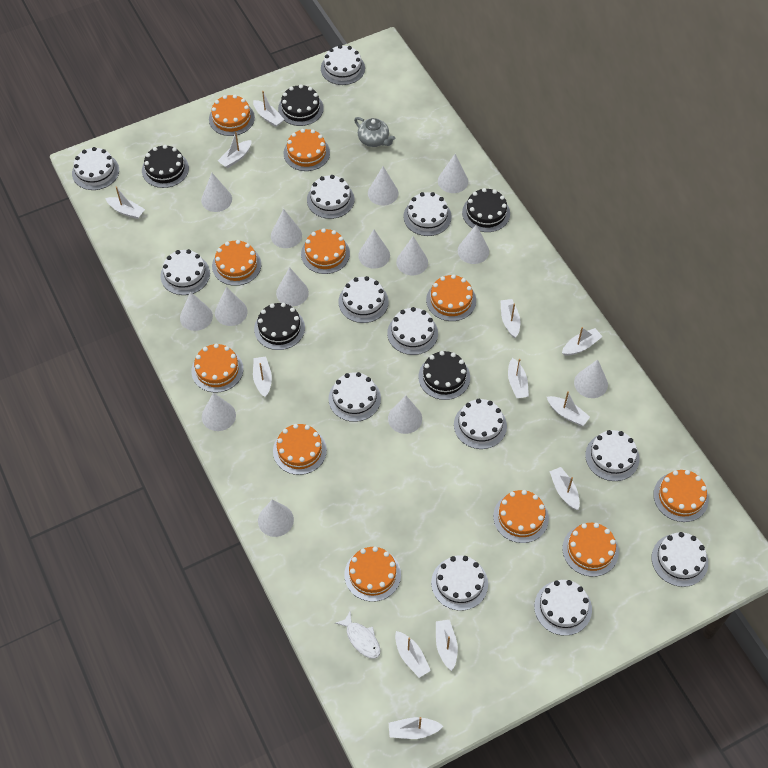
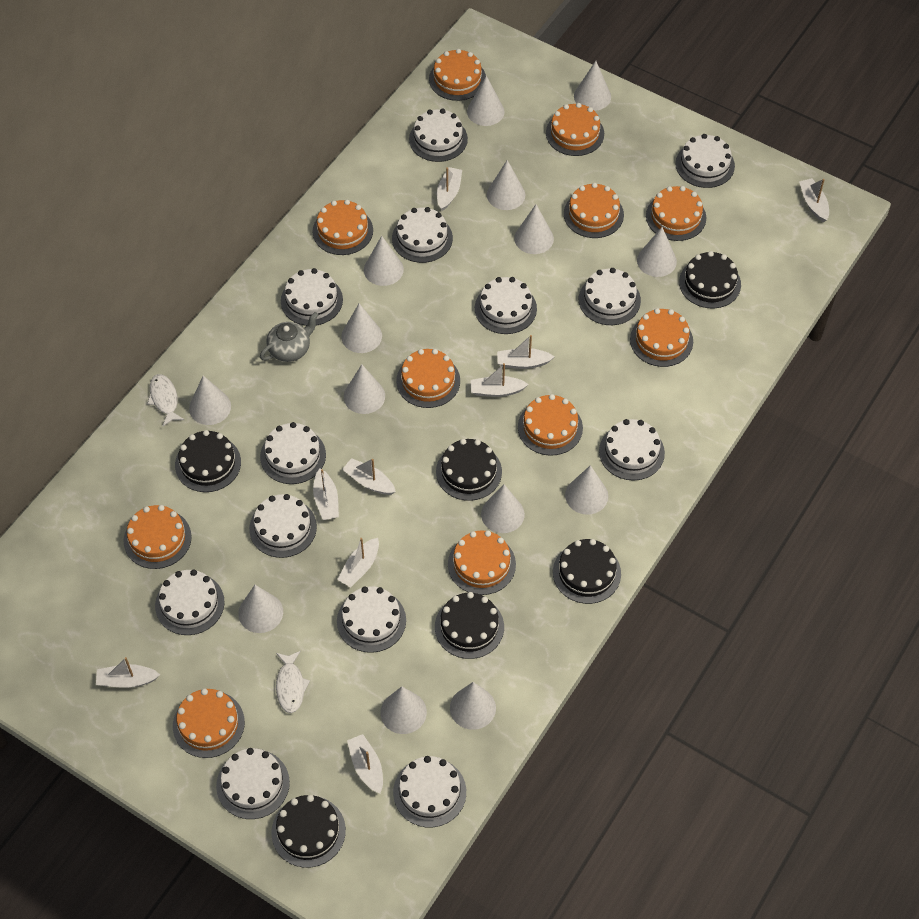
black cake: 5 -> 6
white boat: 12 -> 9
white fish: 1 -> 2

